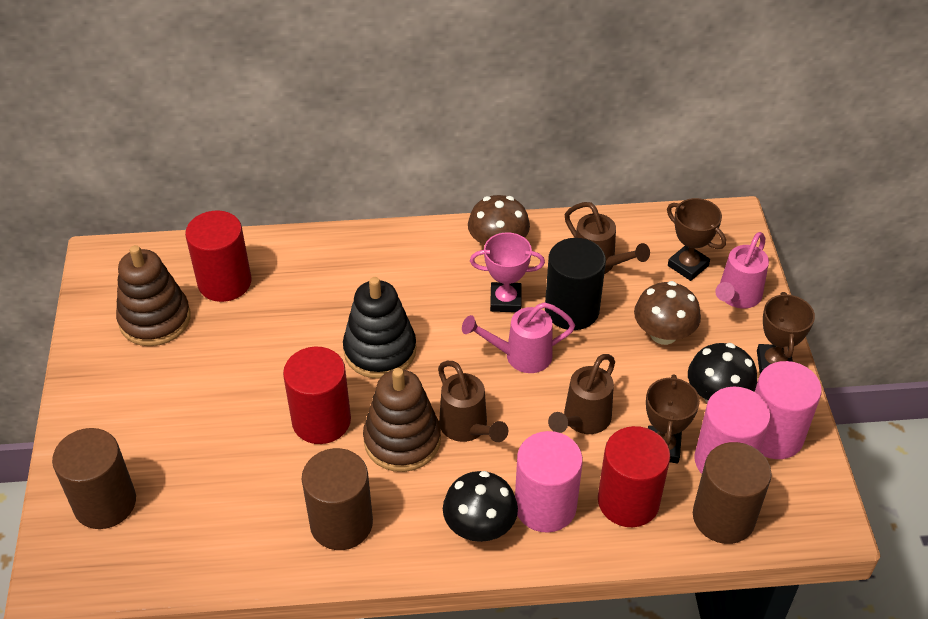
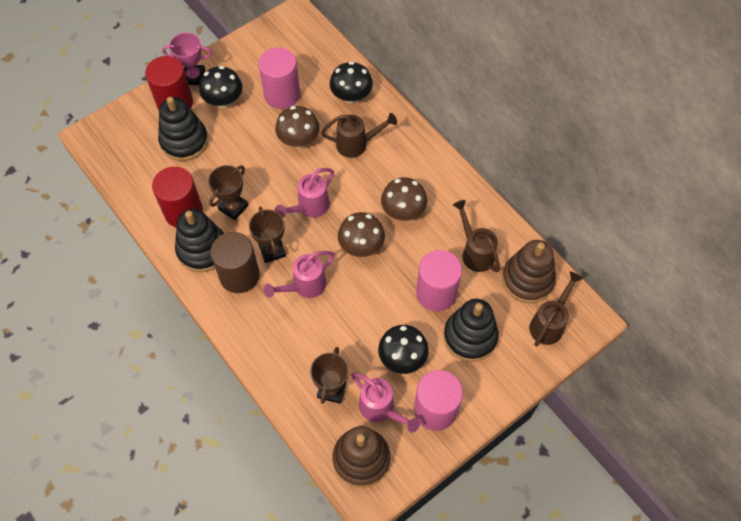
black cylinder: 1 -> 0
black mushroom: 2 -> 3
black stacking toy: 1 -> 3
brown cylinder: 3 -> 1
brown mushroom: 2 -> 3
pink watering can: 2 -> 3
red cylinder: 3 -> 2

